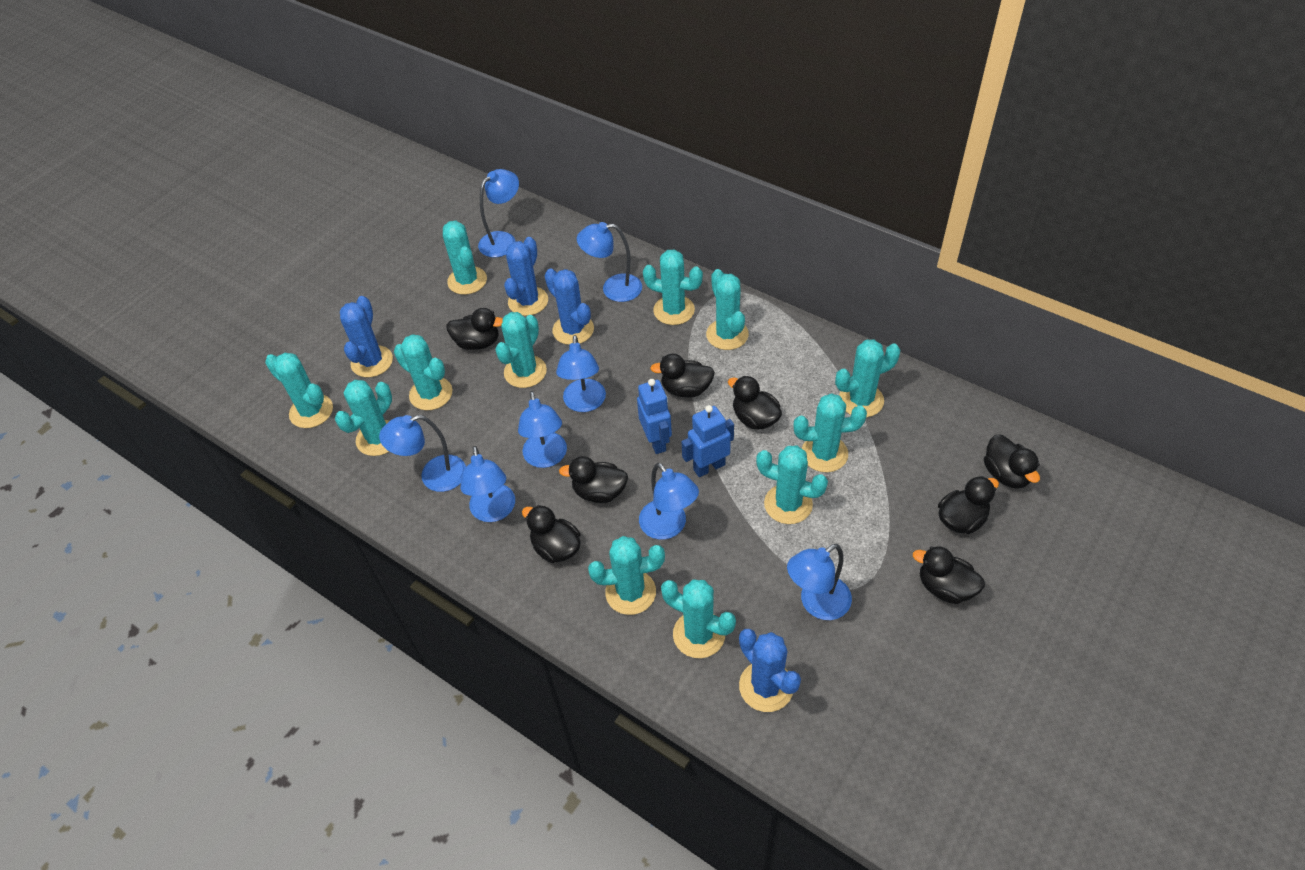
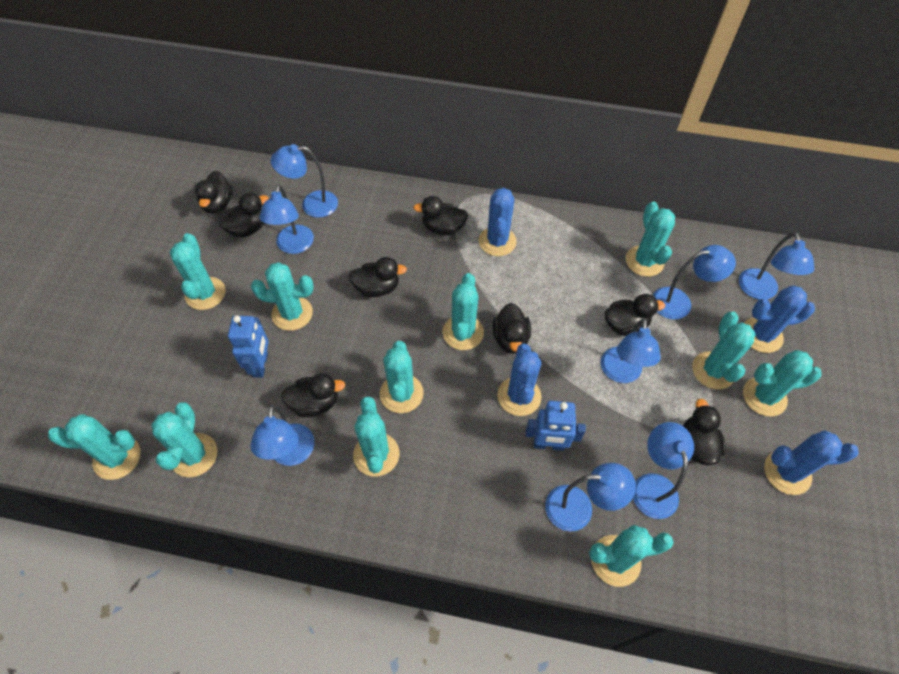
turquoise cactus: 12 -> 11

